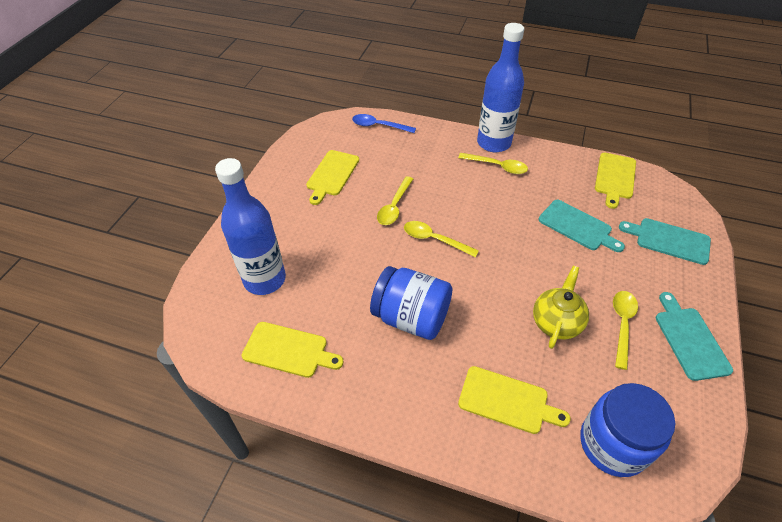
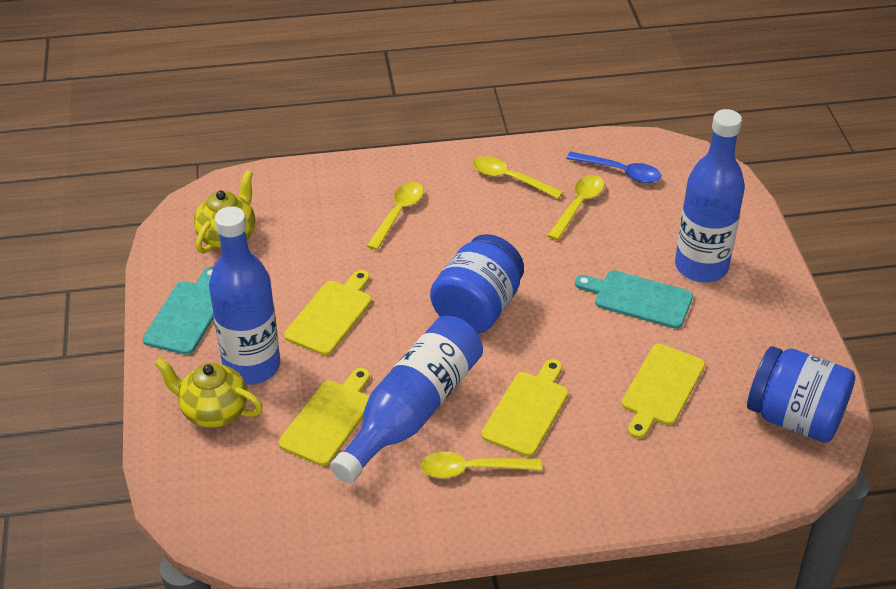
blue bottle: 2 -> 3
turquoise cutting board: 3 -> 2
yellow teapot: 1 -> 2

